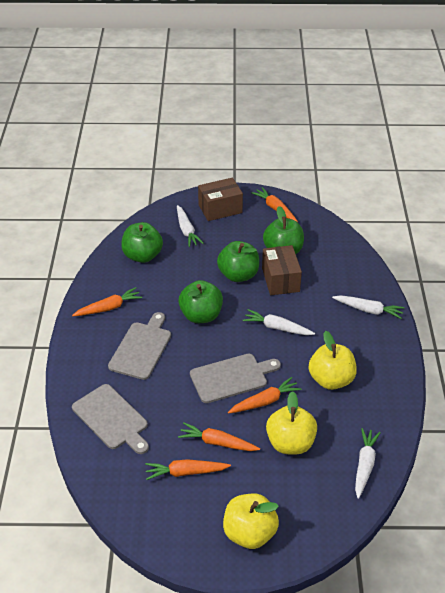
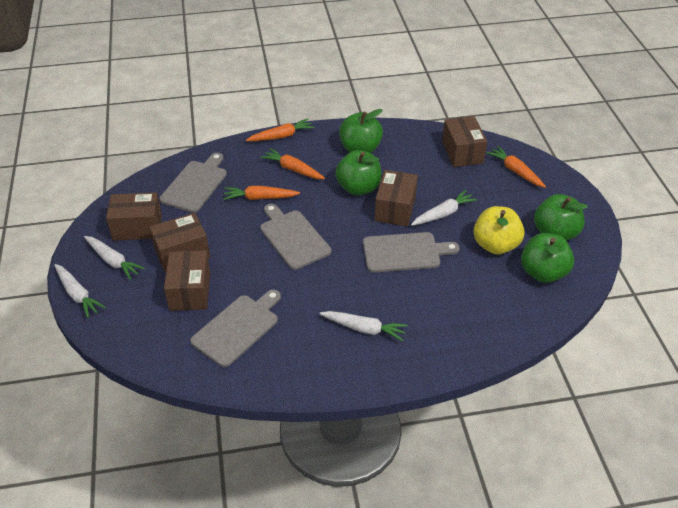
brown box: 2 -> 5
grey cutting board: 3 -> 4
orange carrot: 5 -> 4
yellow apple: 3 -> 1

